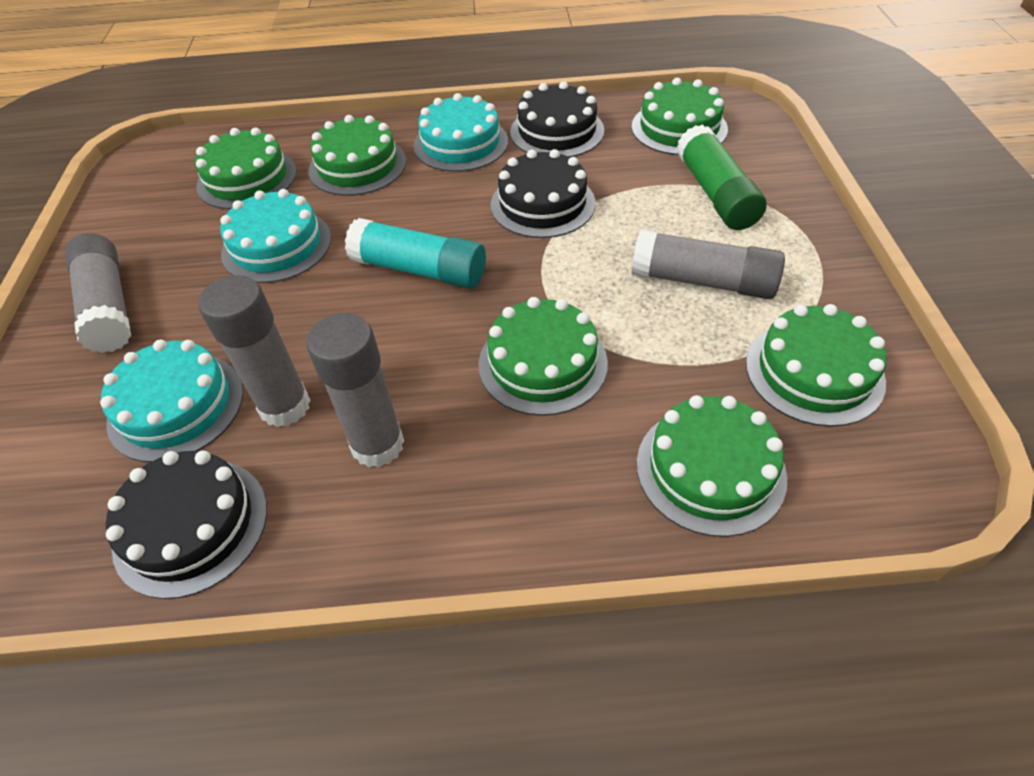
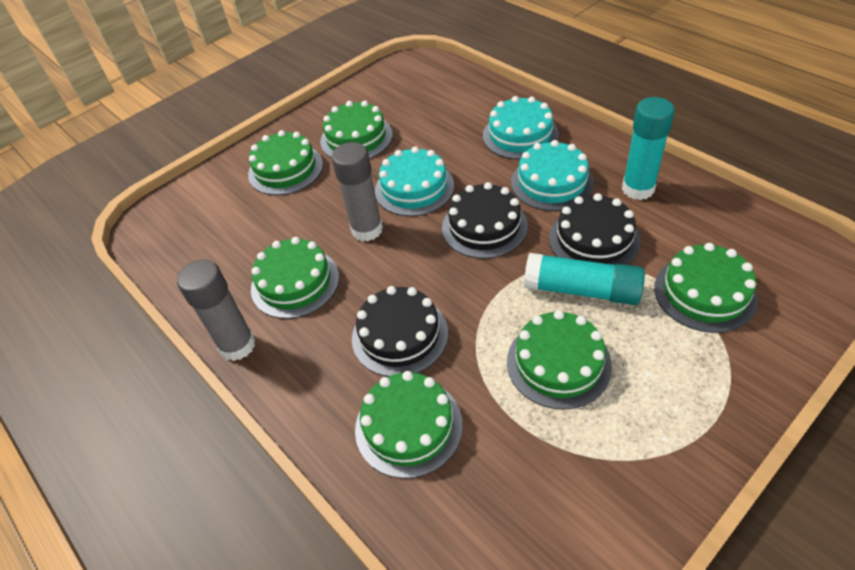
green glue stick: 1 -> 0
grey glue stick: 4 -> 2
turquoise glue stick: 1 -> 2

